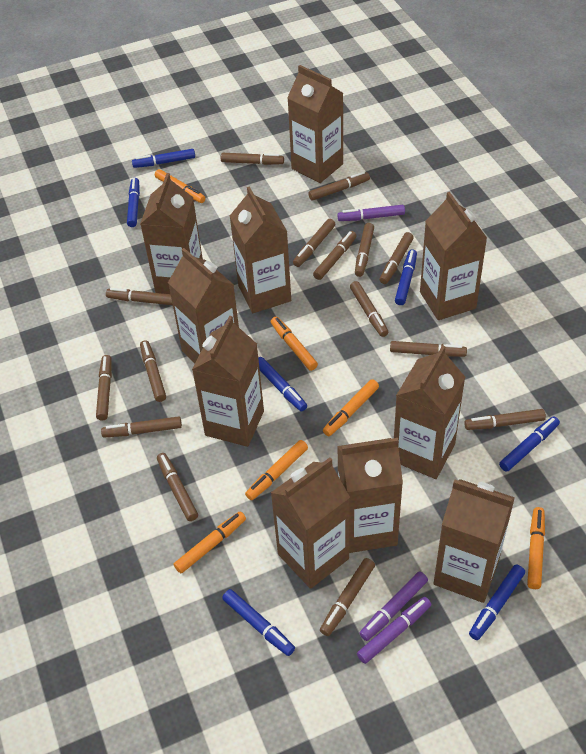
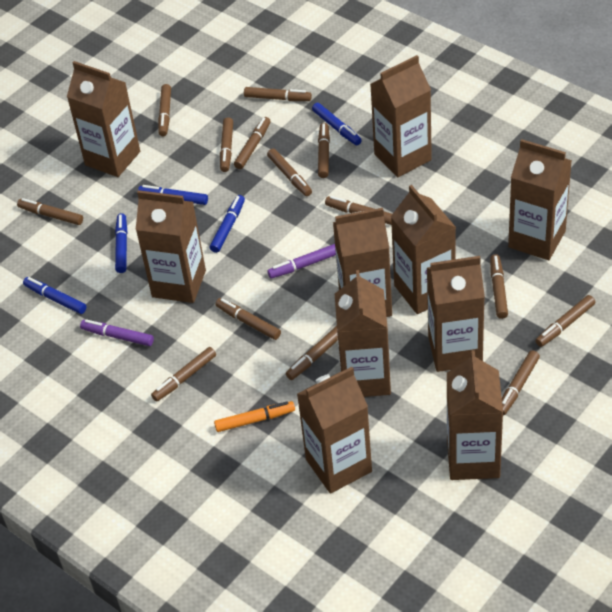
blue marker: 7 -> 5
brown marker: 15 -> 14
orange marker: 6 -> 1
purple marker: 3 -> 2

